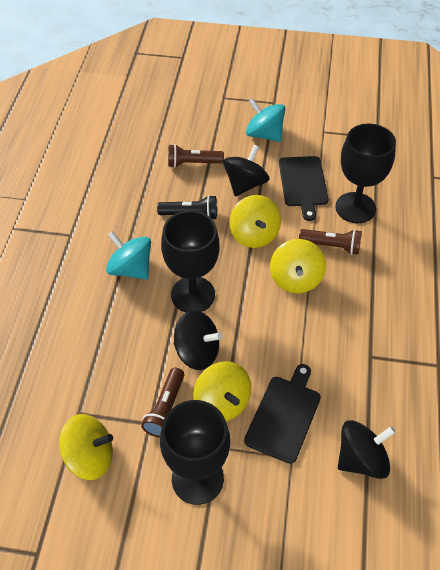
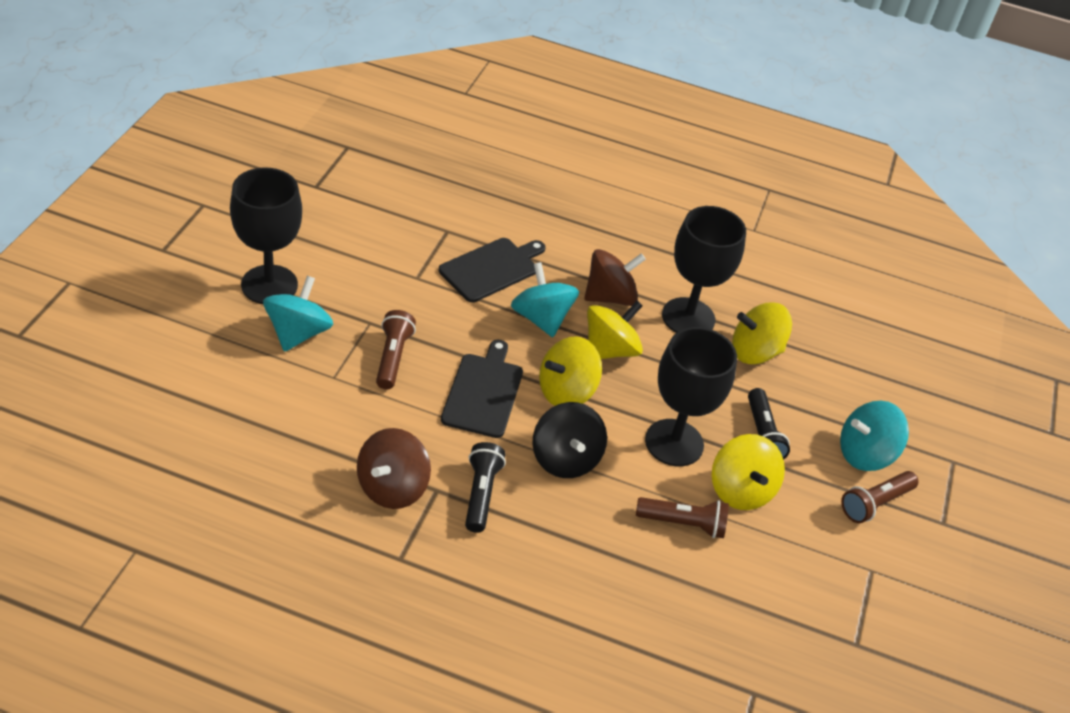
black flashlight: 1 -> 2
black spinning top: 3 -> 1
brown spinning top: 0 -> 2
turquoise spinning top: 2 -> 3

